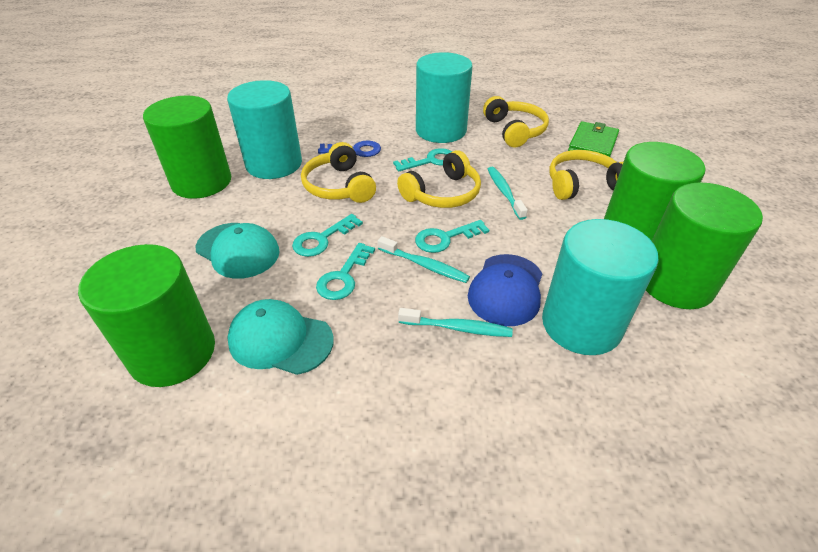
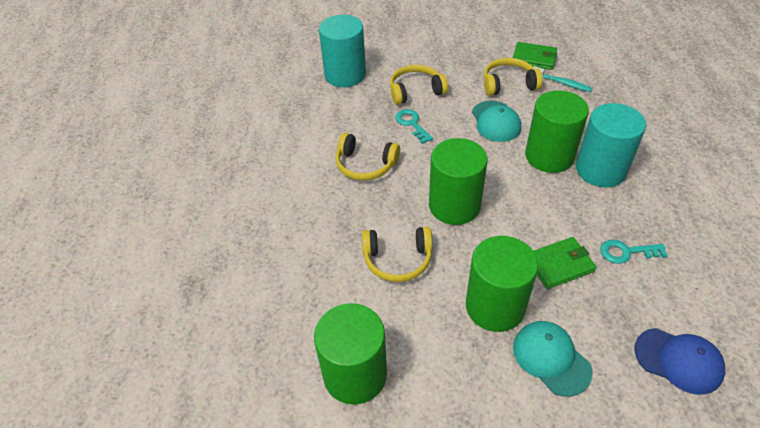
blue key: 1 -> 0
green wallet: 1 -> 2
turquoise cylinder: 3 -> 2
turquoise key: 4 -> 2
turquoise toothbrush: 3 -> 1

